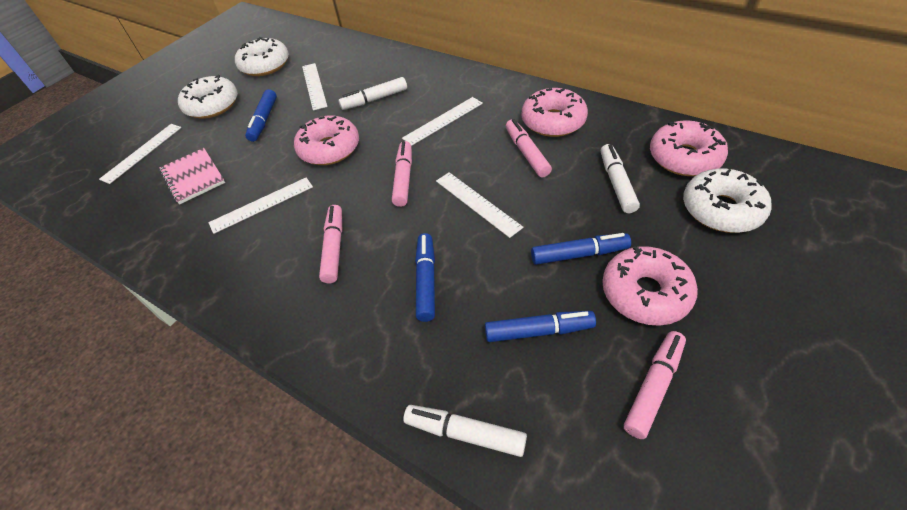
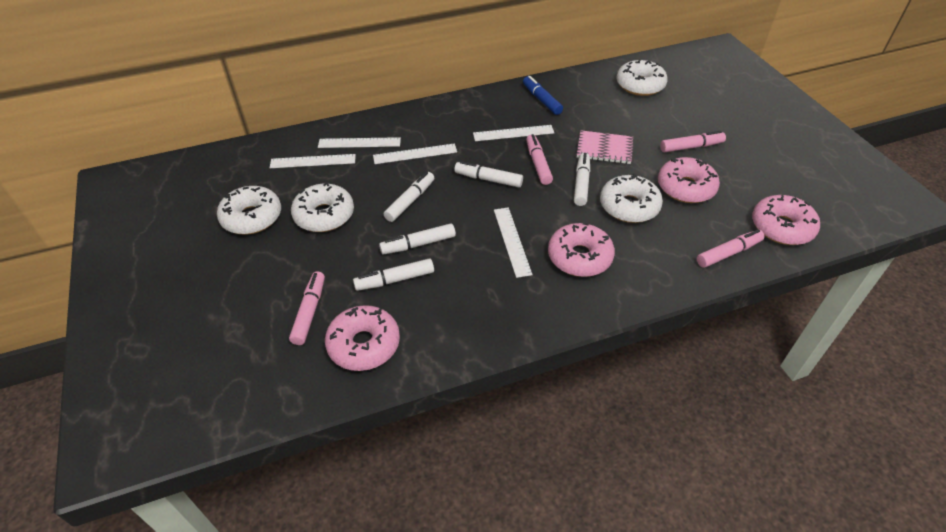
blue marker: 4 -> 1
white donut: 3 -> 4
white marker: 3 -> 5

